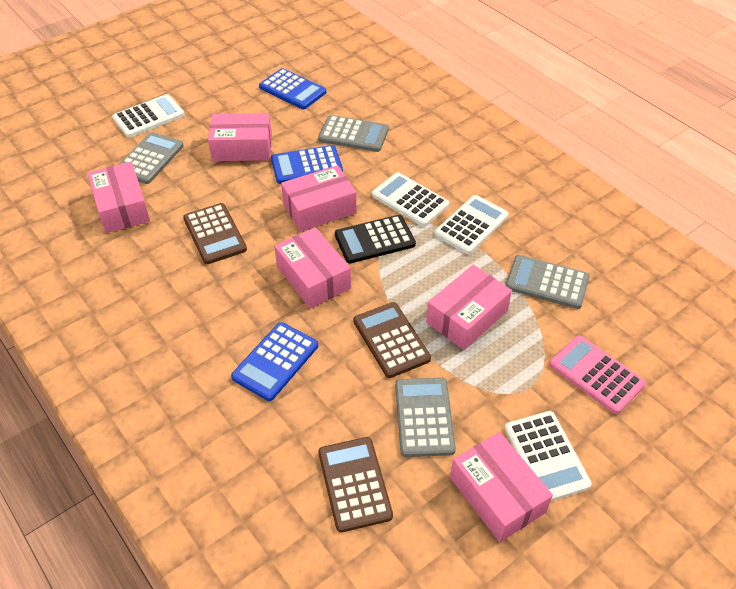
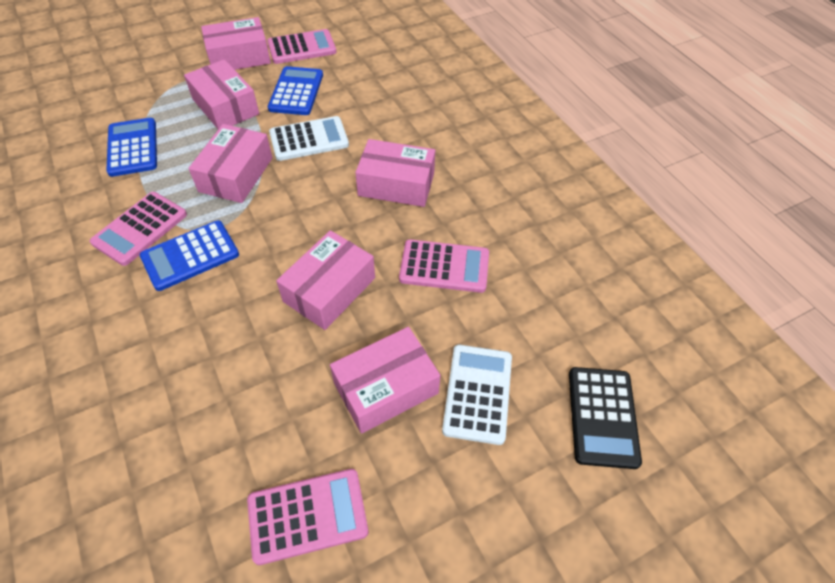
brown calculator: 3 -> 0
grey calculator: 4 -> 0
pink calculator: 1 -> 4
white calculator: 4 -> 2

